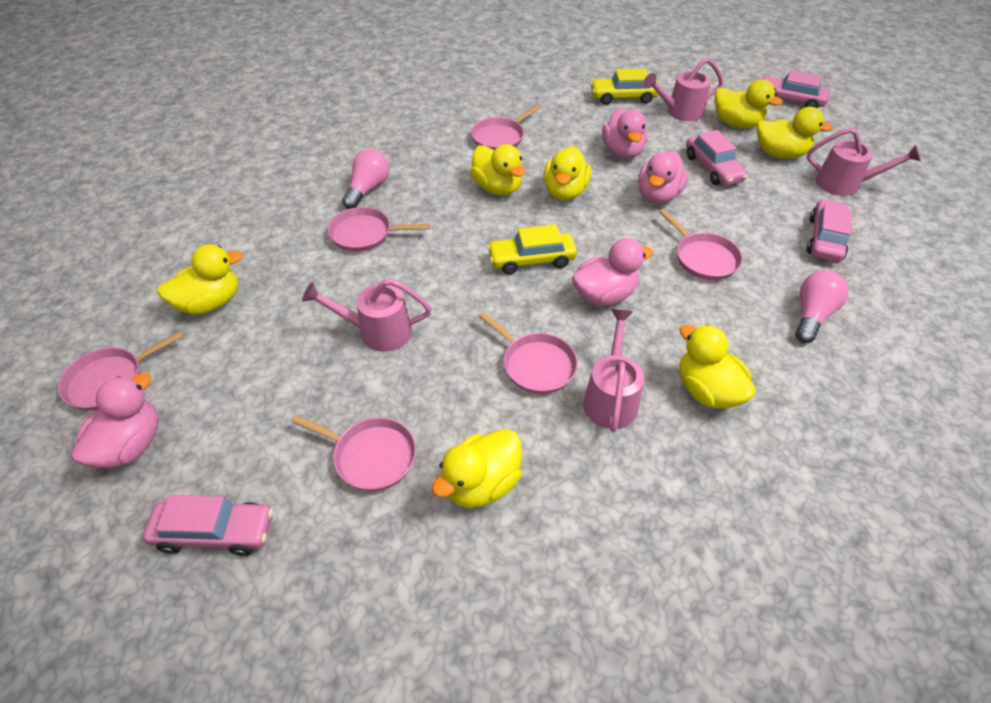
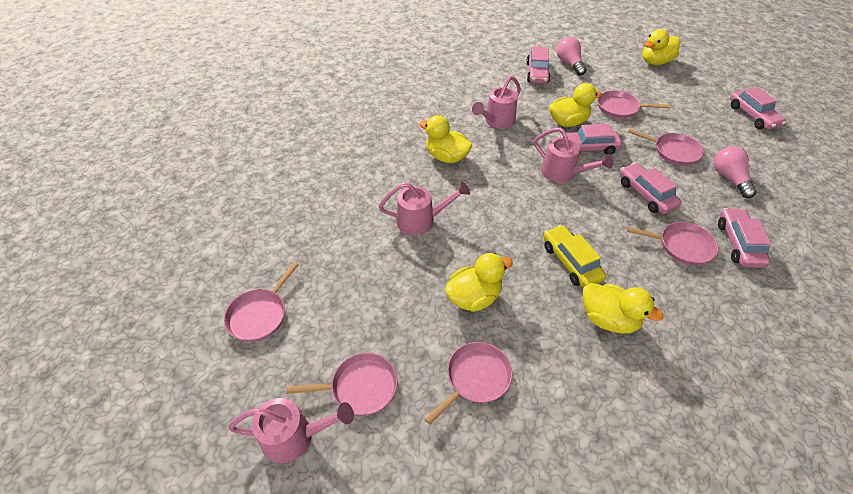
pink car: 4 -> 5
pink duck: 4 -> 0
yellow car: 2 -> 1
yellow duck: 7 -> 5

